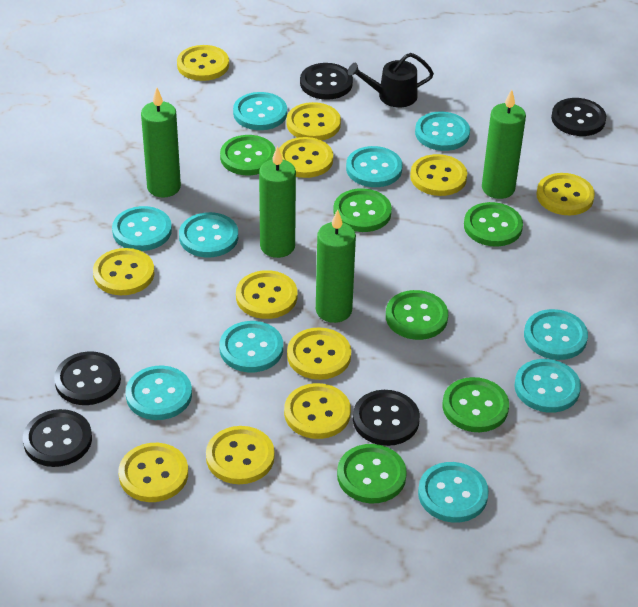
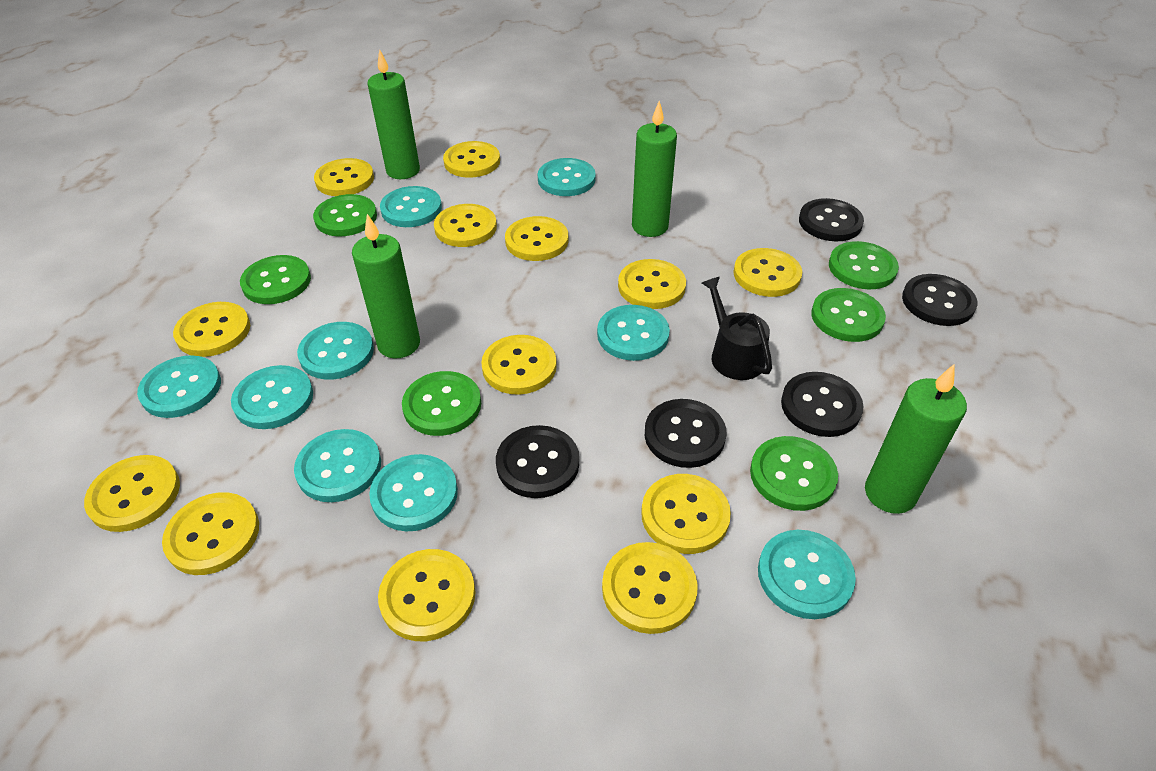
turquoise button: 10 -> 9
yellow button: 11 -> 13

